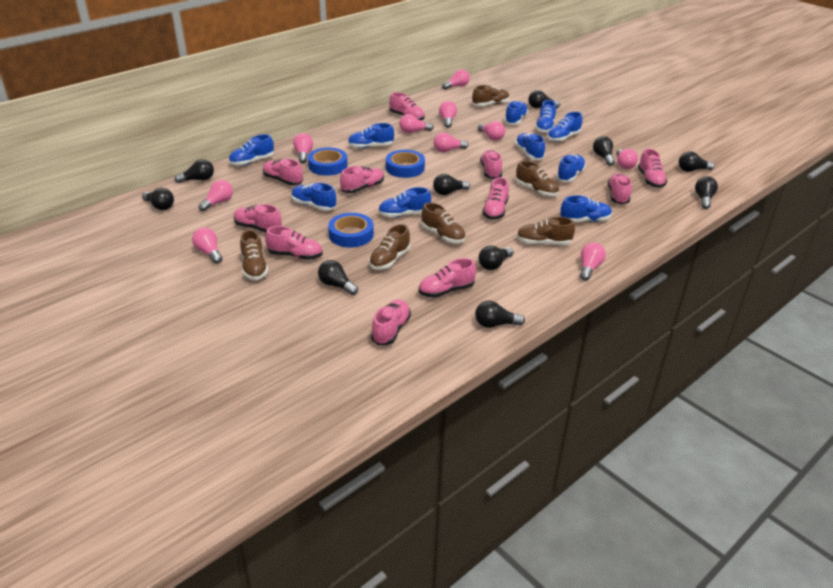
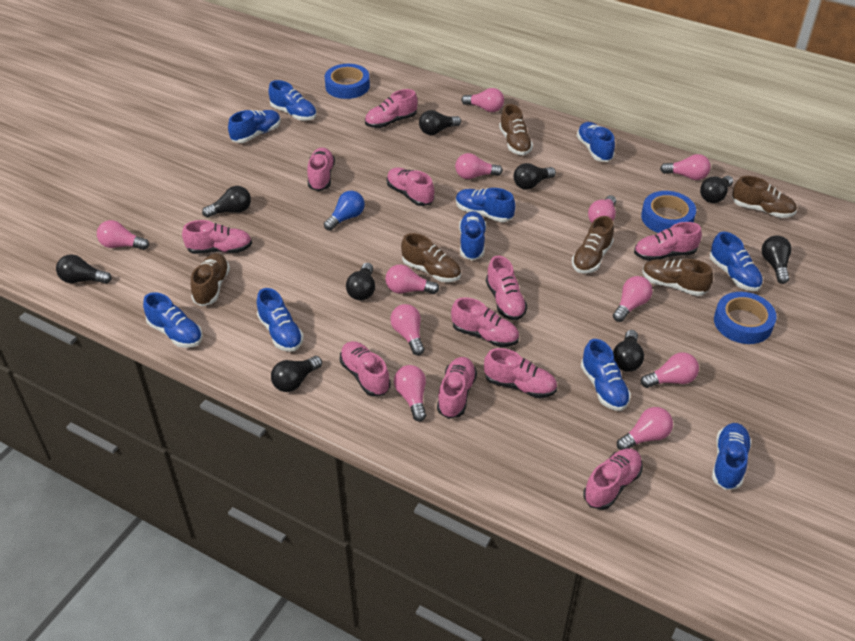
black light bulb: 10 -> 9
blue light bulb: 0 -> 1
pink light bulb: 10 -> 11

